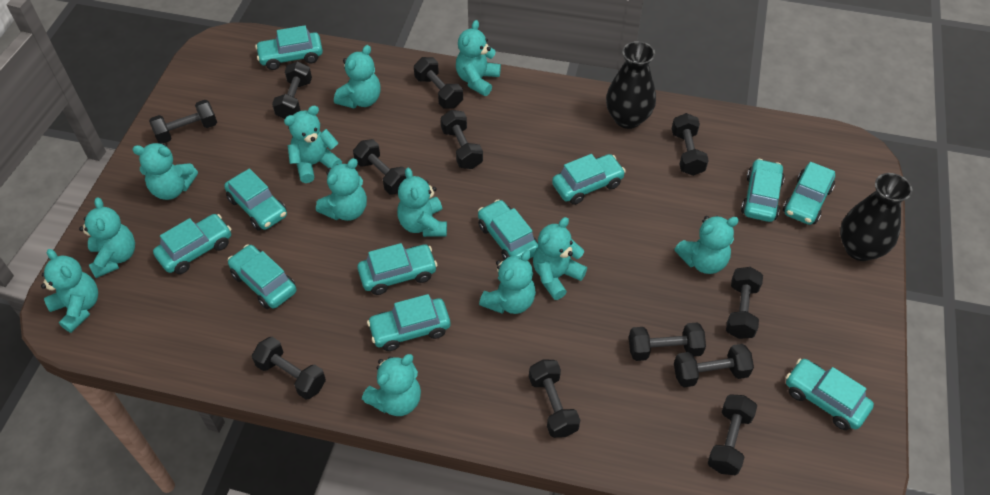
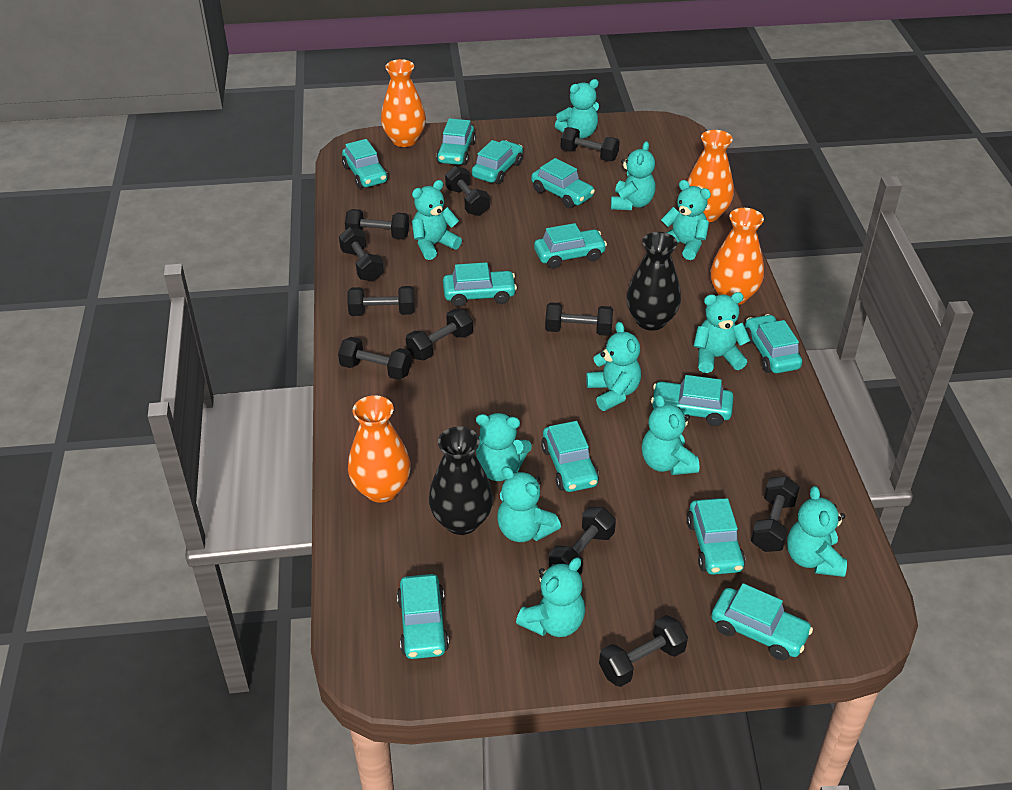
black dumbbell: 12 -> 11
orange vase: 0 -> 4
turquoise car: 11 -> 12
turquoise teddy bear: 12 -> 11

